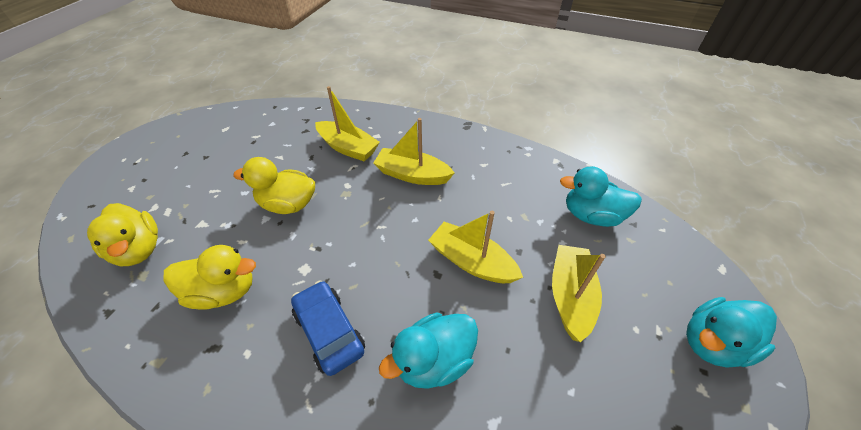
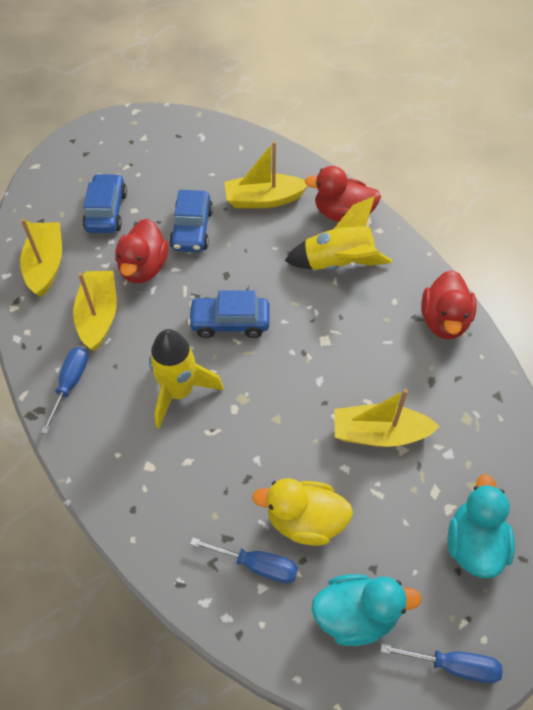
blue car: 1 -> 3
blue screwdriver: 0 -> 3
red duck: 0 -> 3
turquoise duck: 3 -> 2
yellow duck: 3 -> 1
yellow rocket: 0 -> 2

